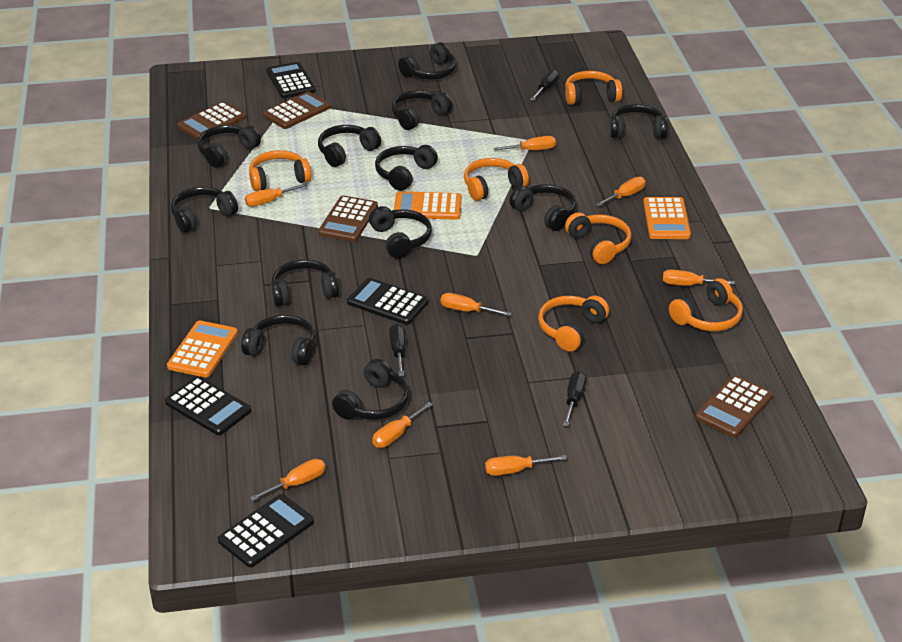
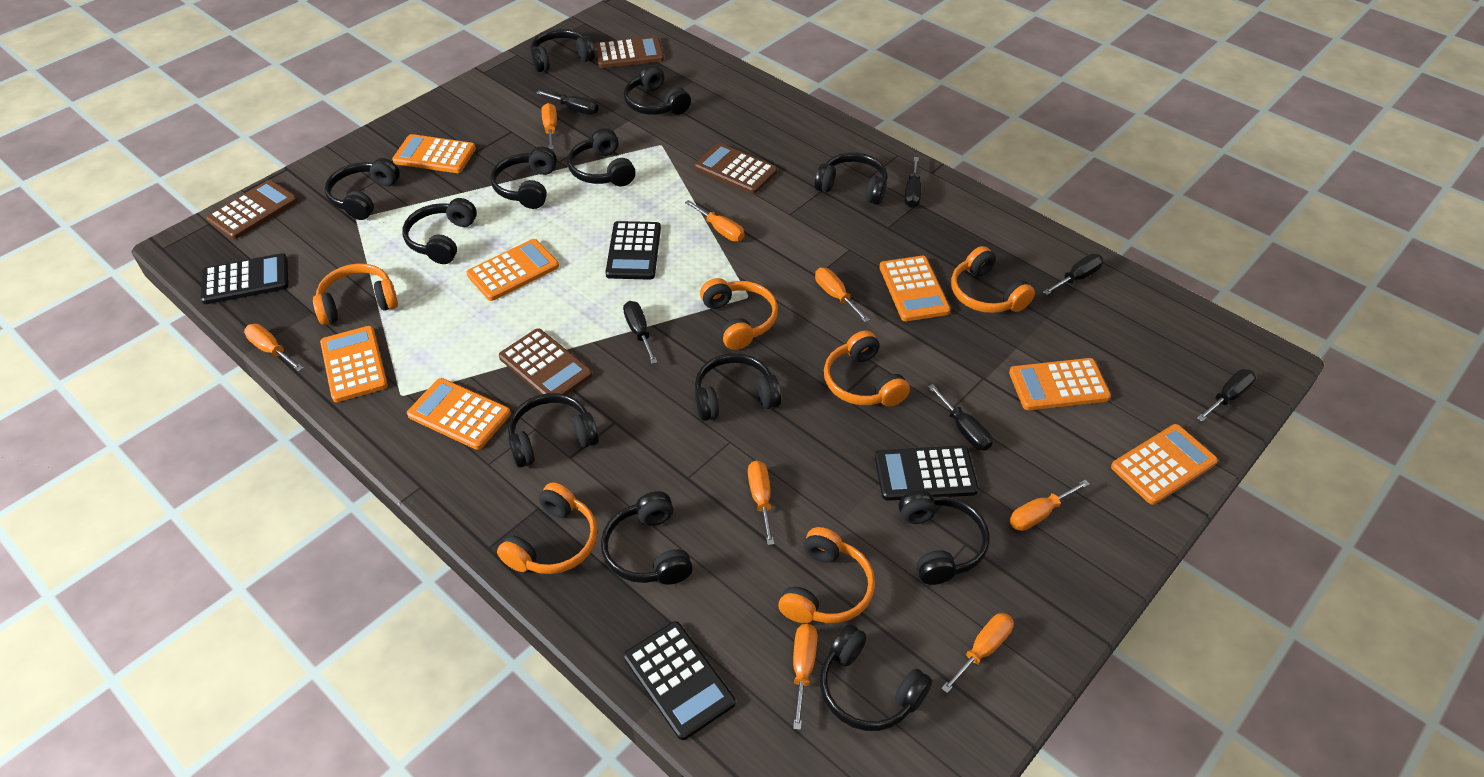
black screwdriver: 3 -> 6
orange calculator: 3 -> 7

